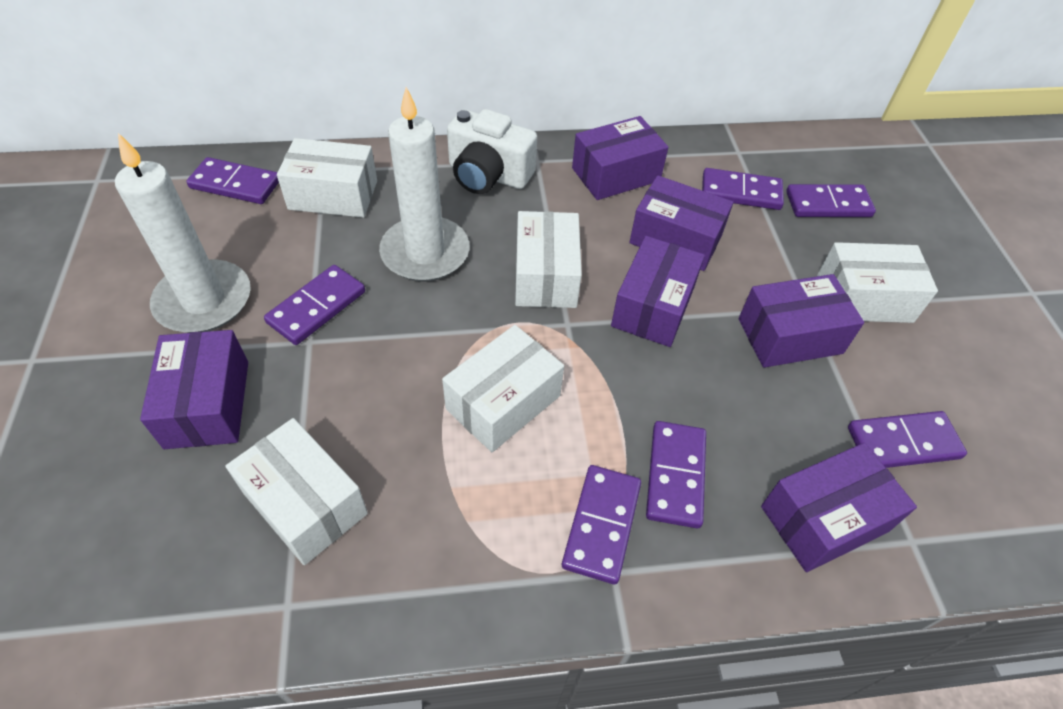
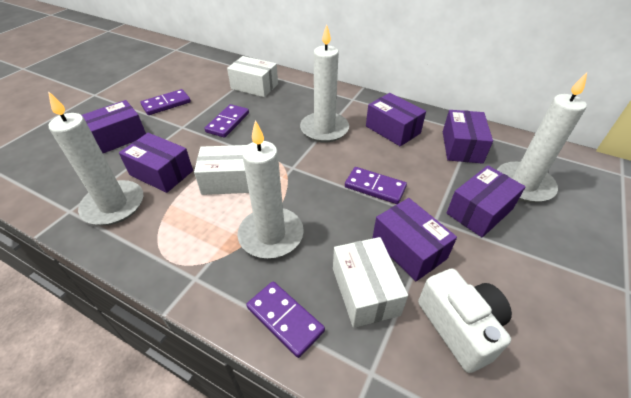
purple domino: 7 -> 4
white box: 5 -> 3
white candle: 2 -> 4

